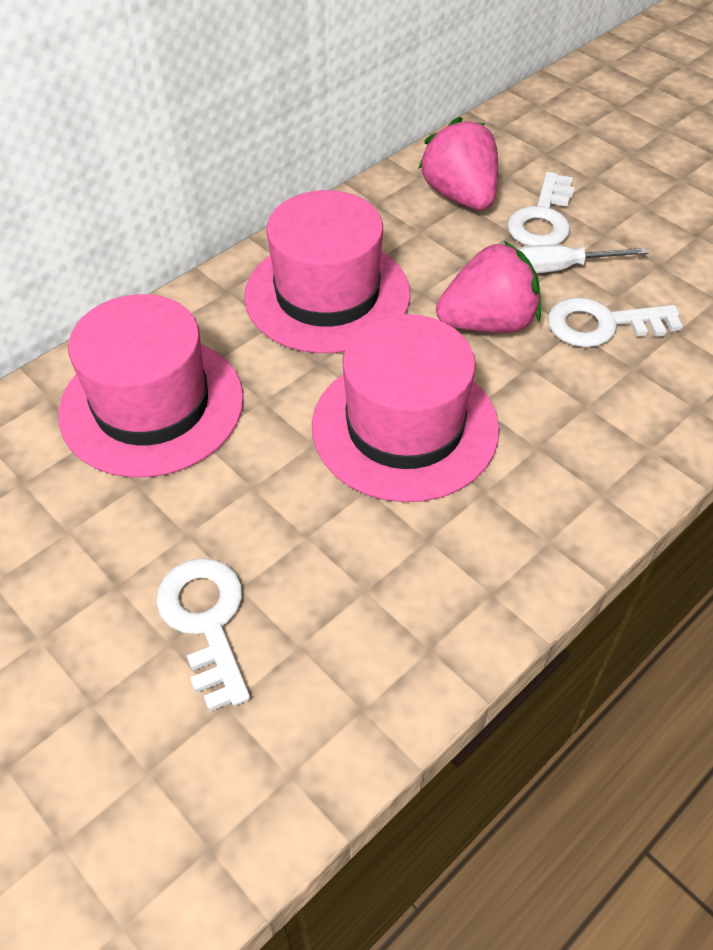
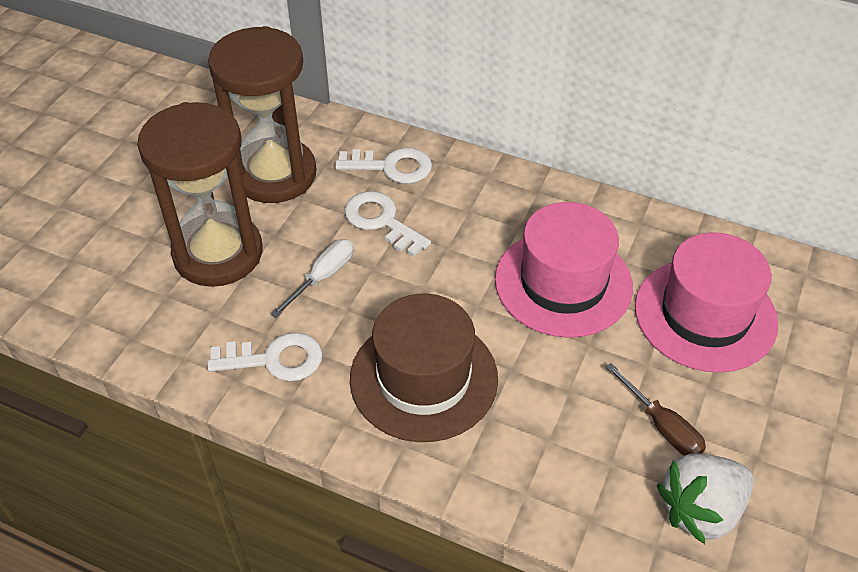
brown hat: 0 -> 1
brown hourglass: 0 -> 2
brown screwdriver: 0 -> 1
pink hat: 3 -> 2
pink strawberry: 2 -> 0
white strawberry: 0 -> 1

